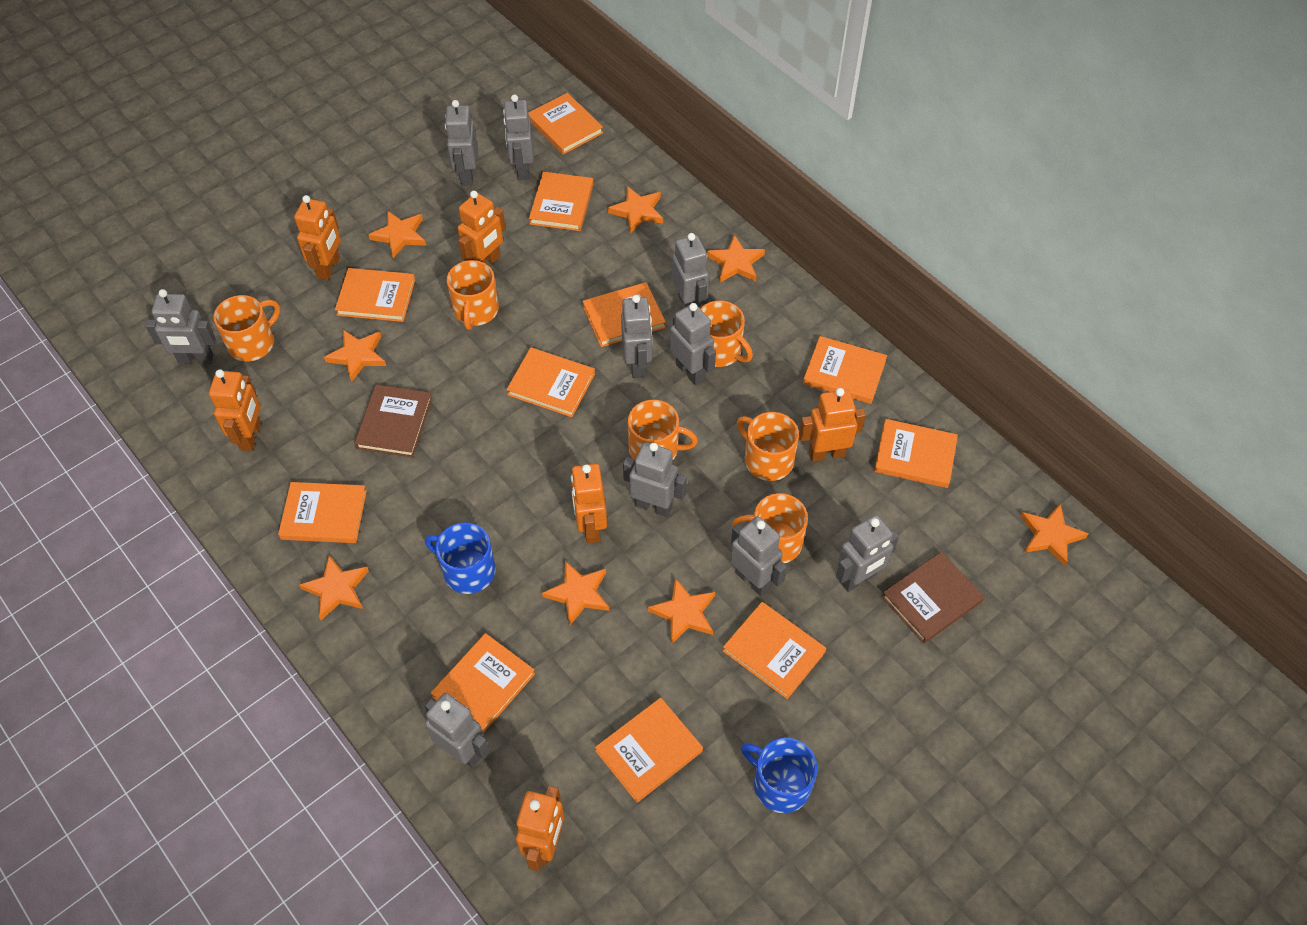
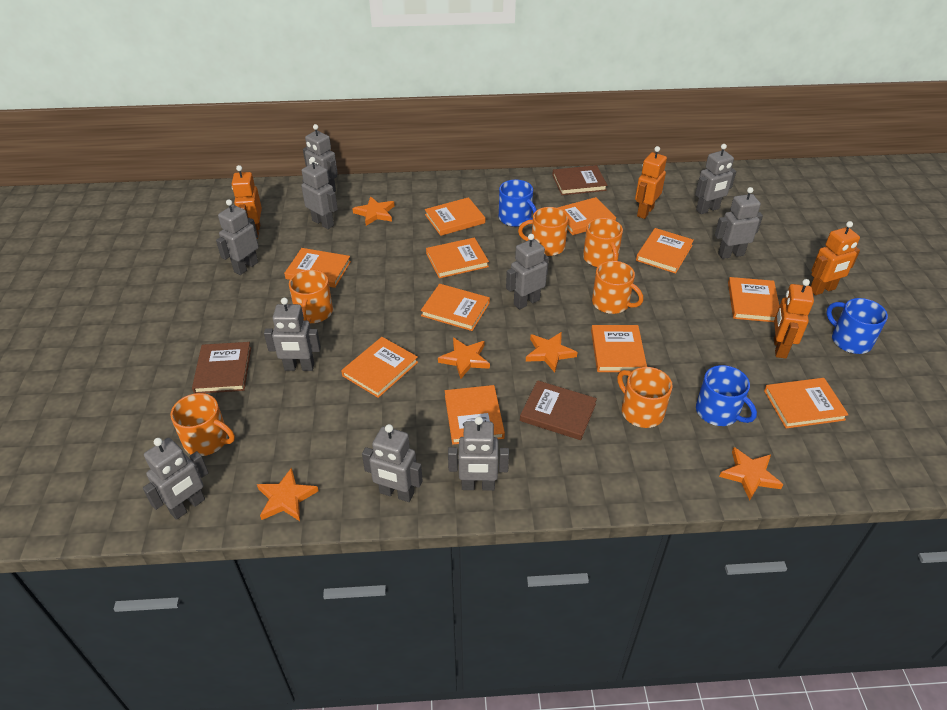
blue mug: 2 -> 3
brown book: 2 -> 3
orange robot: 6 -> 4
orange star: 8 -> 5

